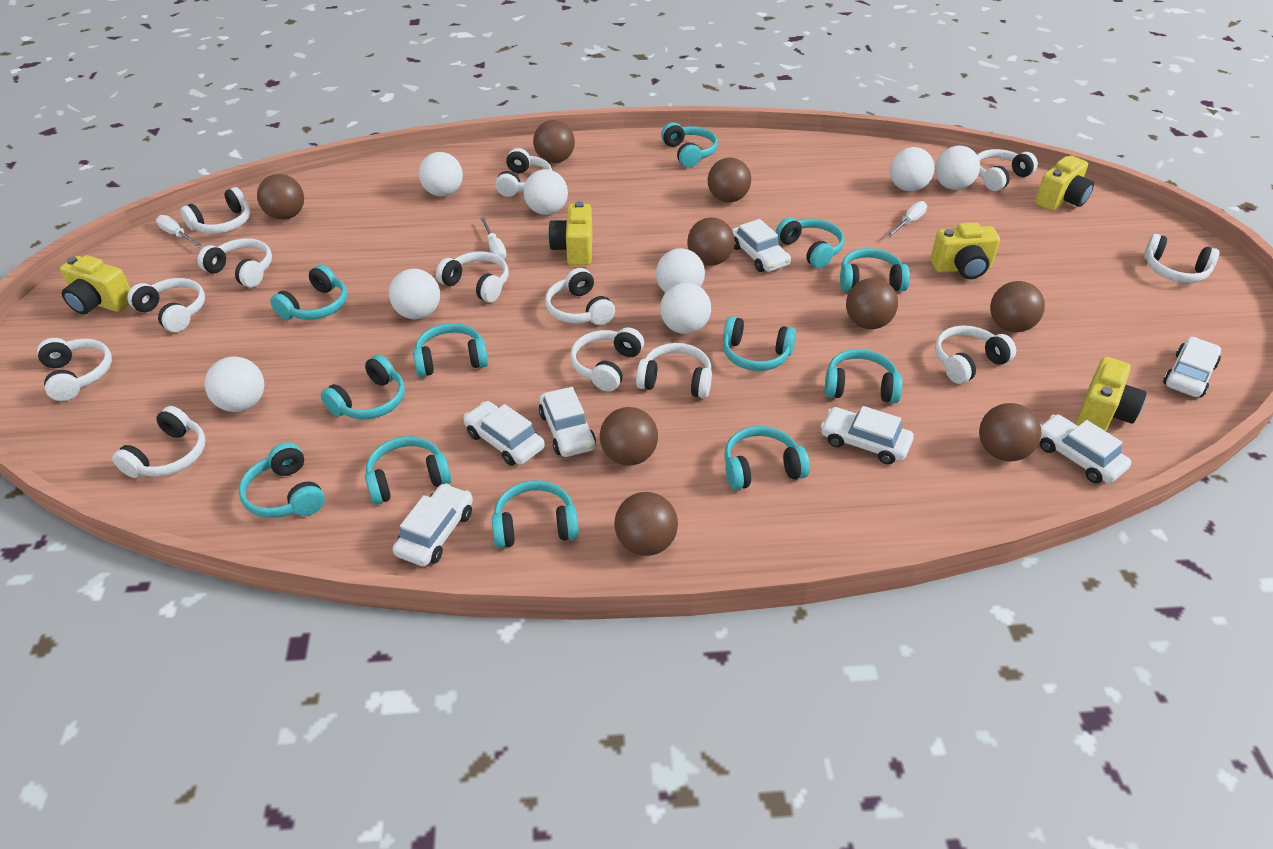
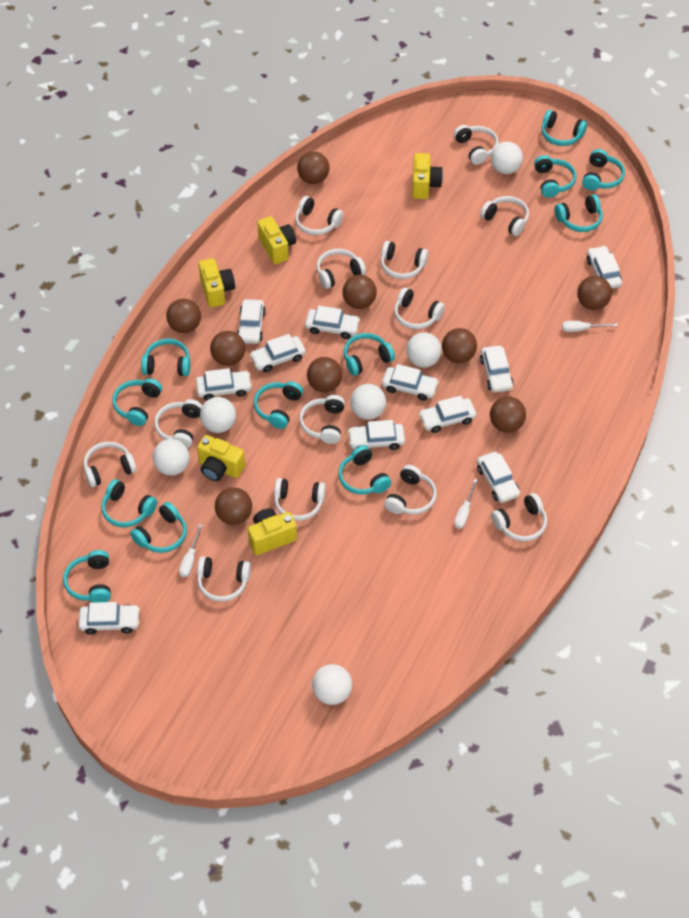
white ball: 8 -> 6
white car: 7 -> 11

